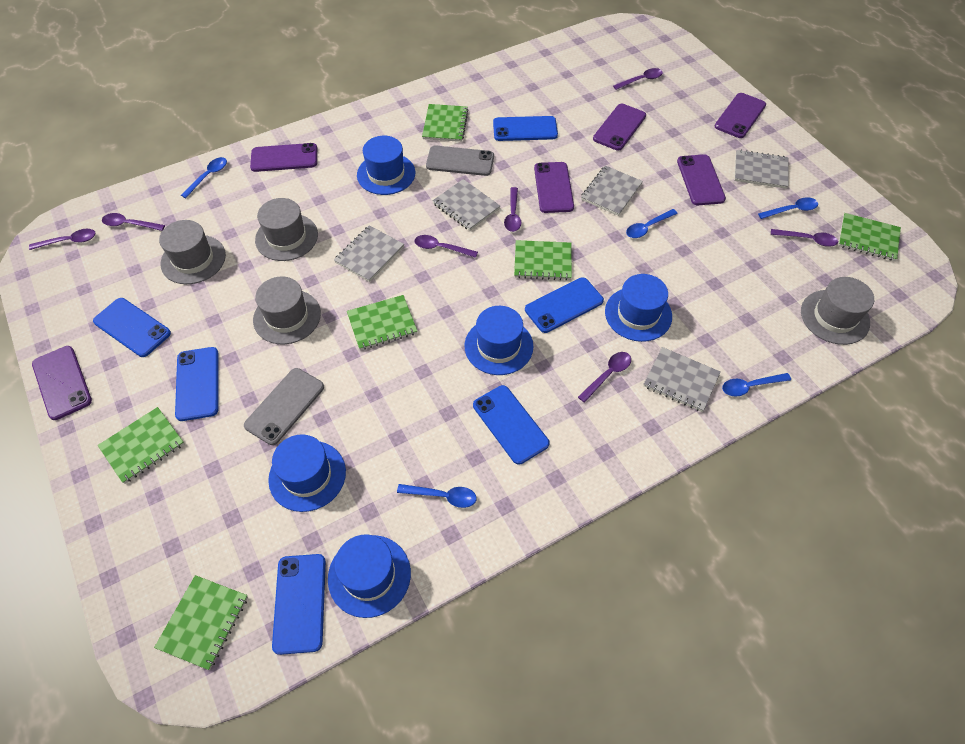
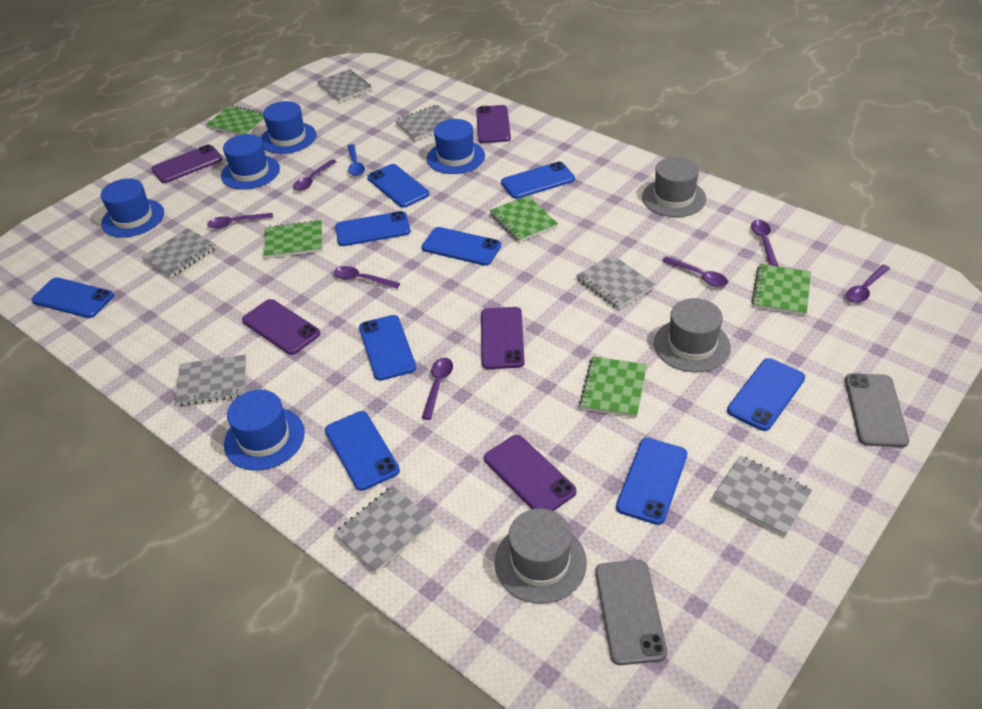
blue phone: 6 -> 9
blue spoon: 5 -> 1
green notebook: 6 -> 5
grey hat: 4 -> 3
grey notebook: 5 -> 7
purple phone: 6 -> 5

